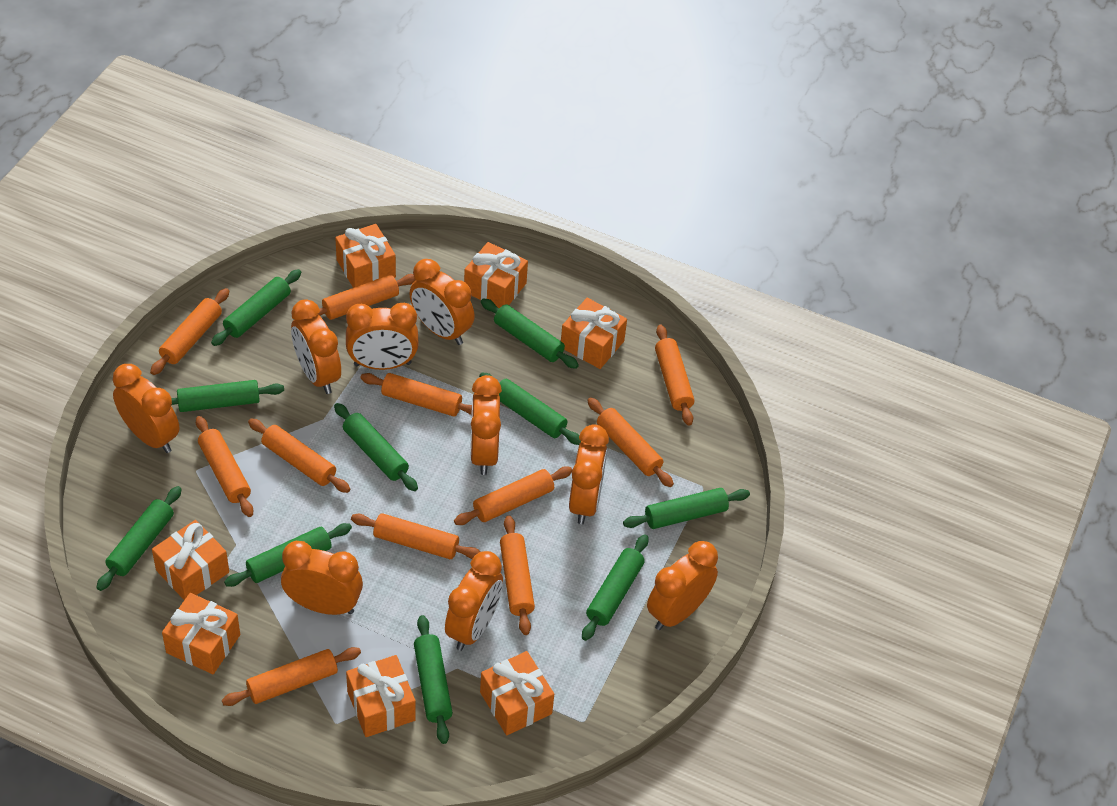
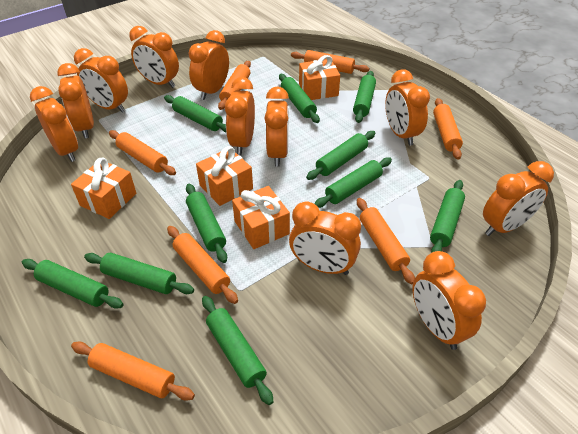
orange clock: 9 -> 11
orange gift: 7 -> 4
orange rolling pin: 11 -> 7

